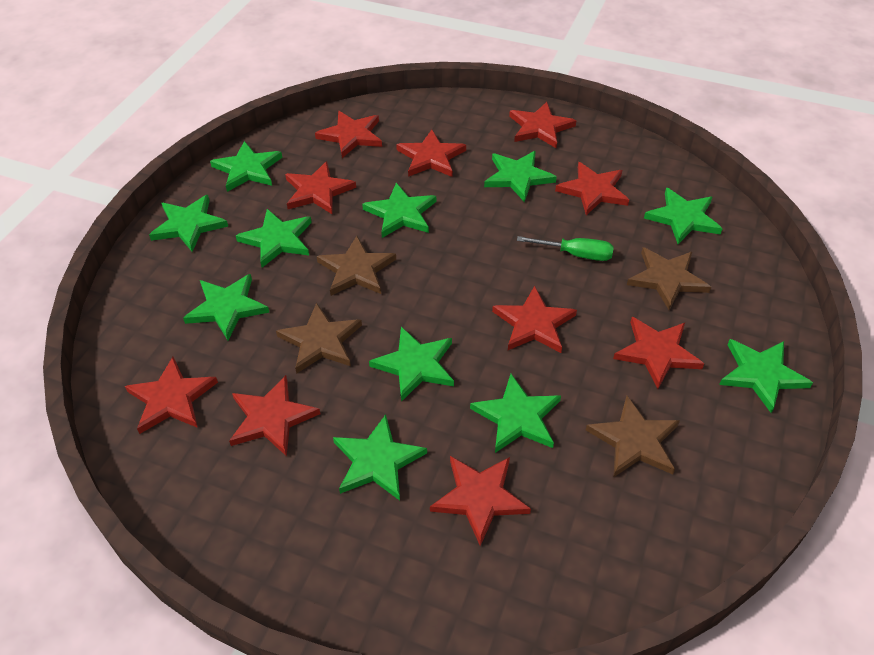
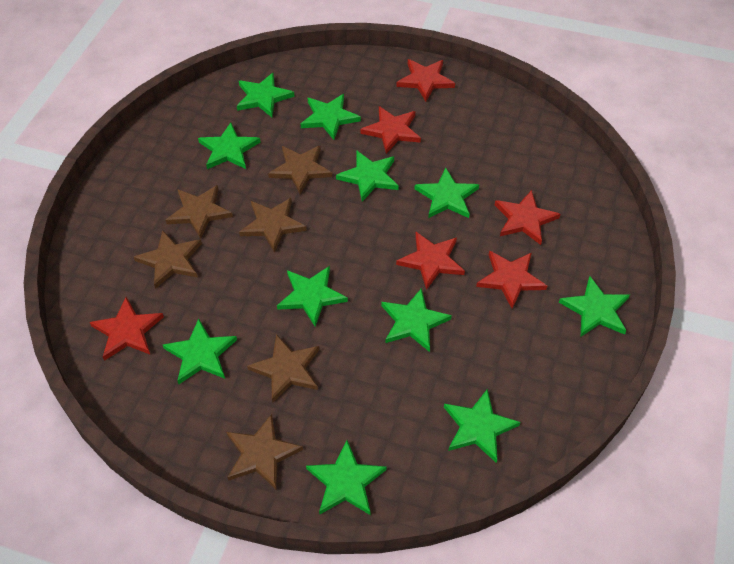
brown star: 4 -> 6
green screwdriver: 1 -> 0
red star: 10 -> 6

